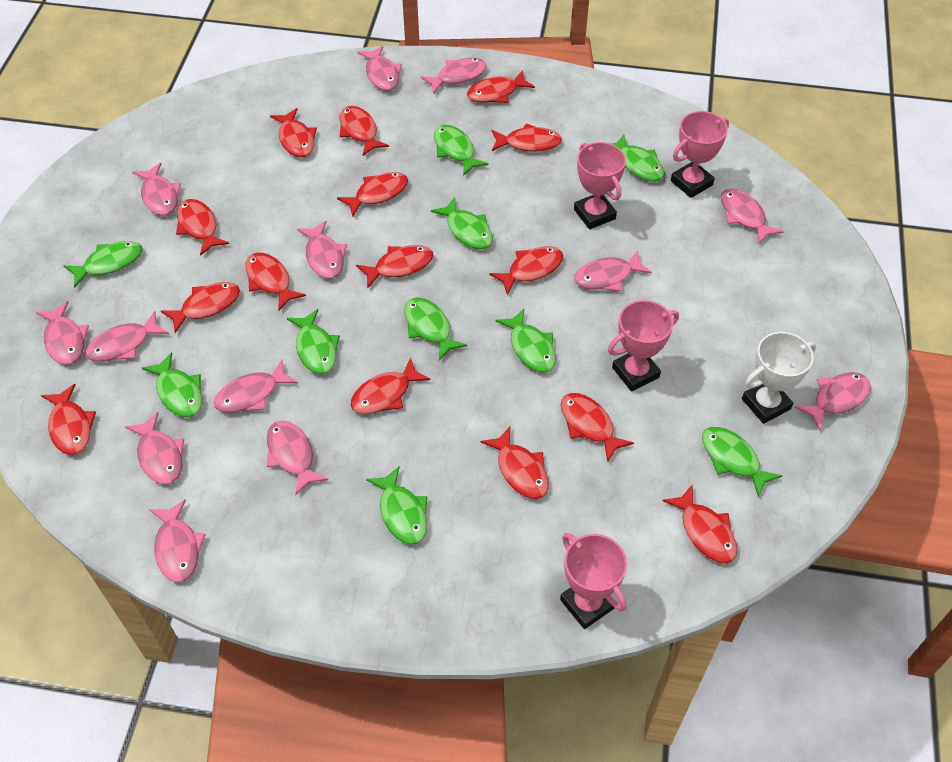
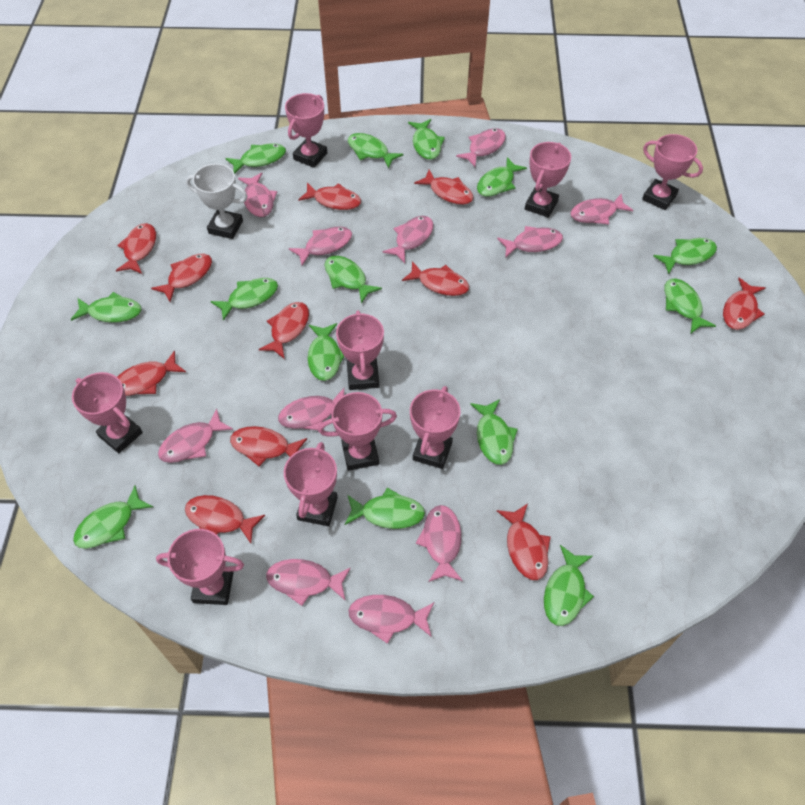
green fish: 10 -> 14
pink fish: 13 -> 11
pink trophy: 4 -> 9
red fish: 15 -> 11

